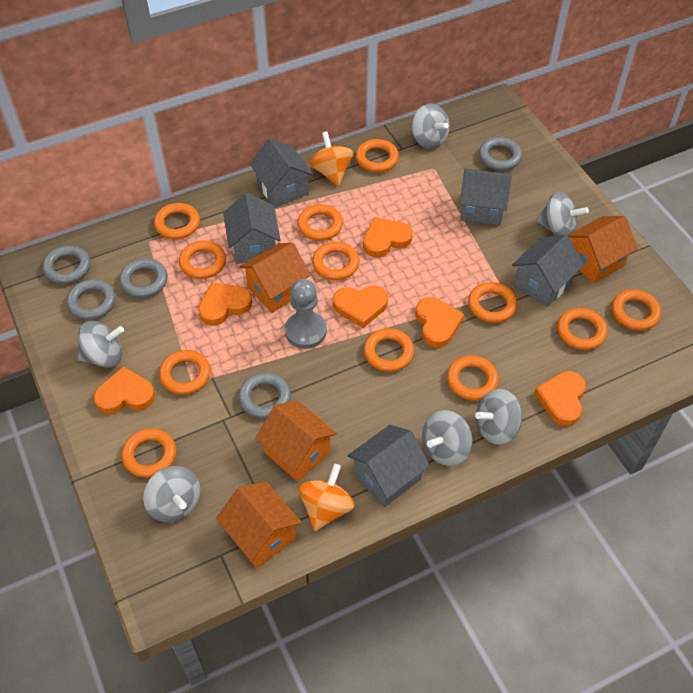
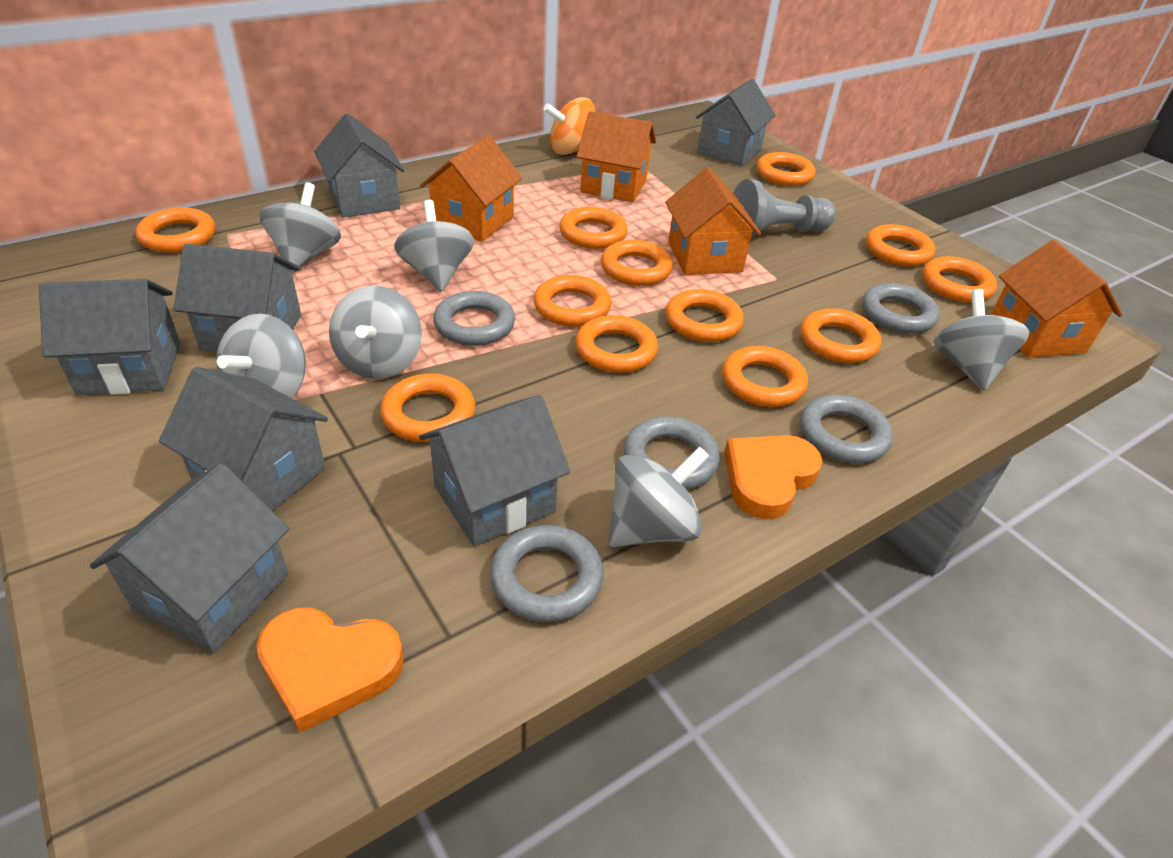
grey house: 5 -> 7
orange heart: 6 -> 2
orange spinning top: 2 -> 1

